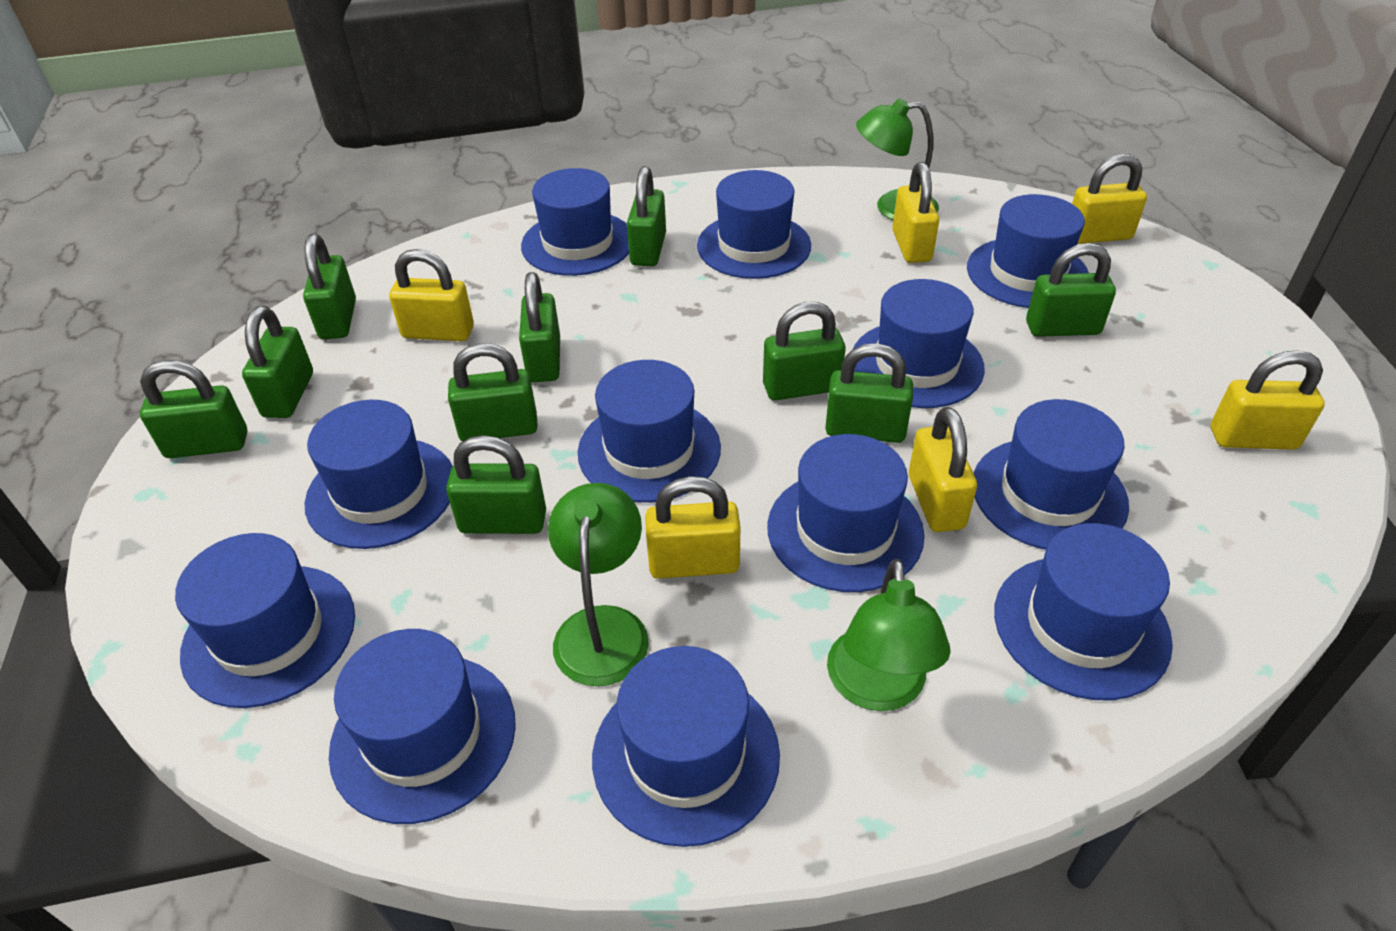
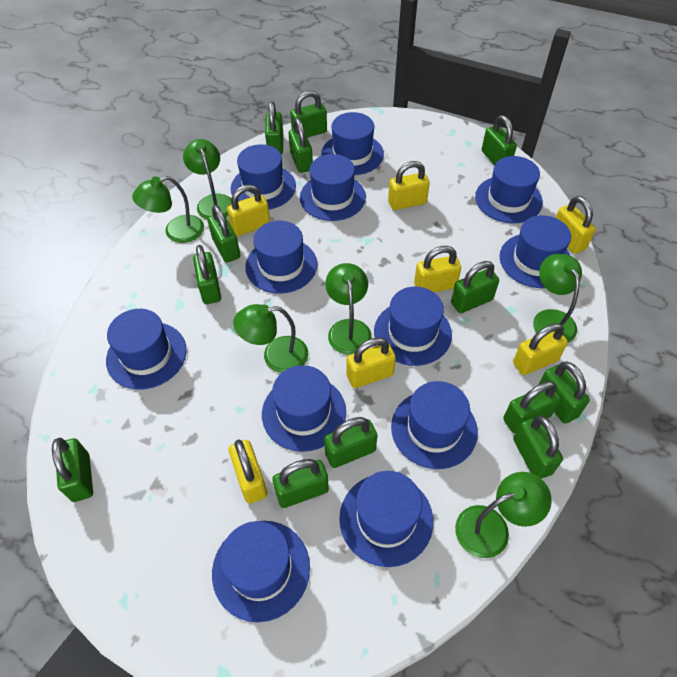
green lamp: 3 -> 6
green padlock: 10 -> 13
yellow padlock: 6 -> 7

